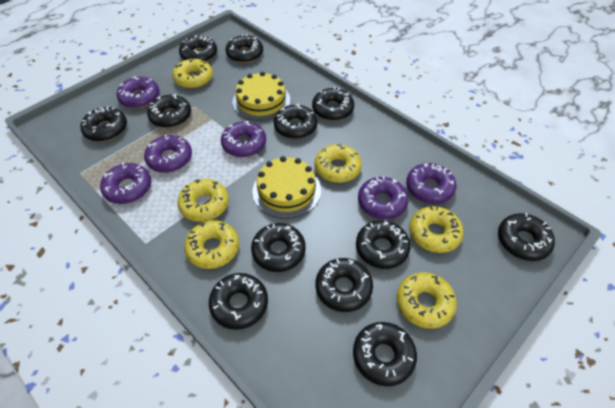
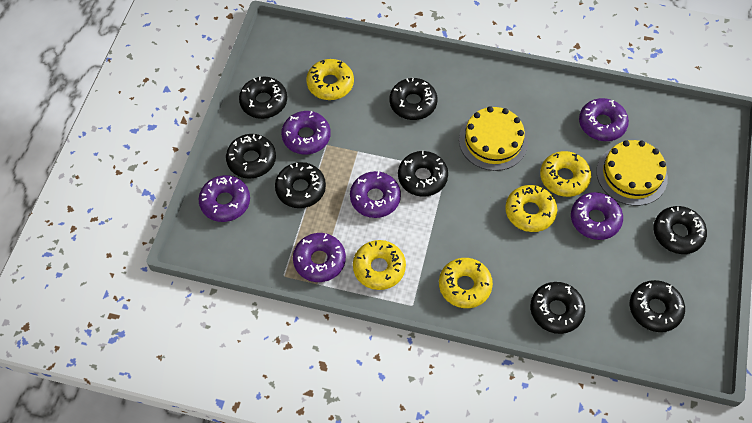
black donut: 12 -> 8
yellow donut: 6 -> 5

